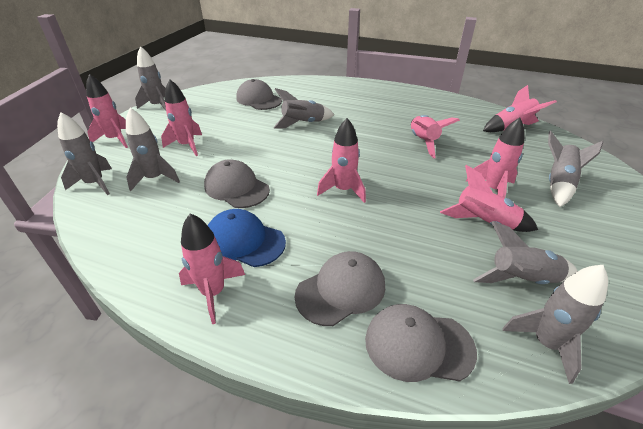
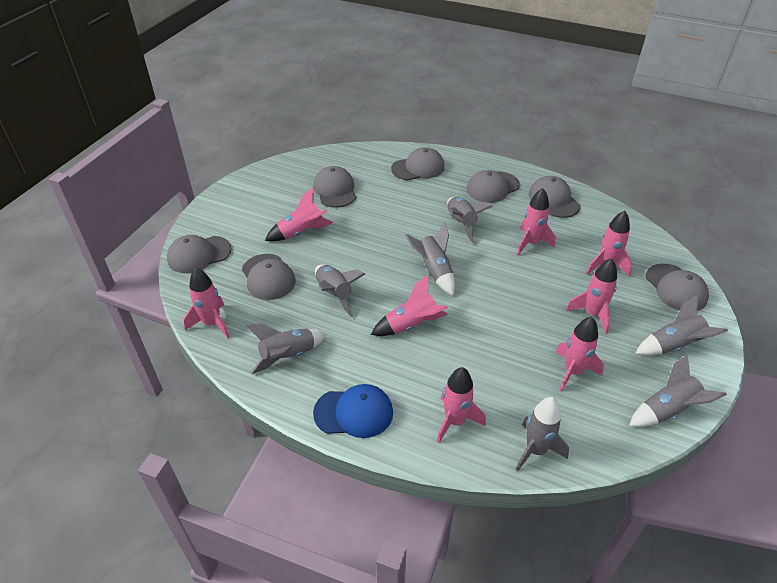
grey cap: 4 -> 7

